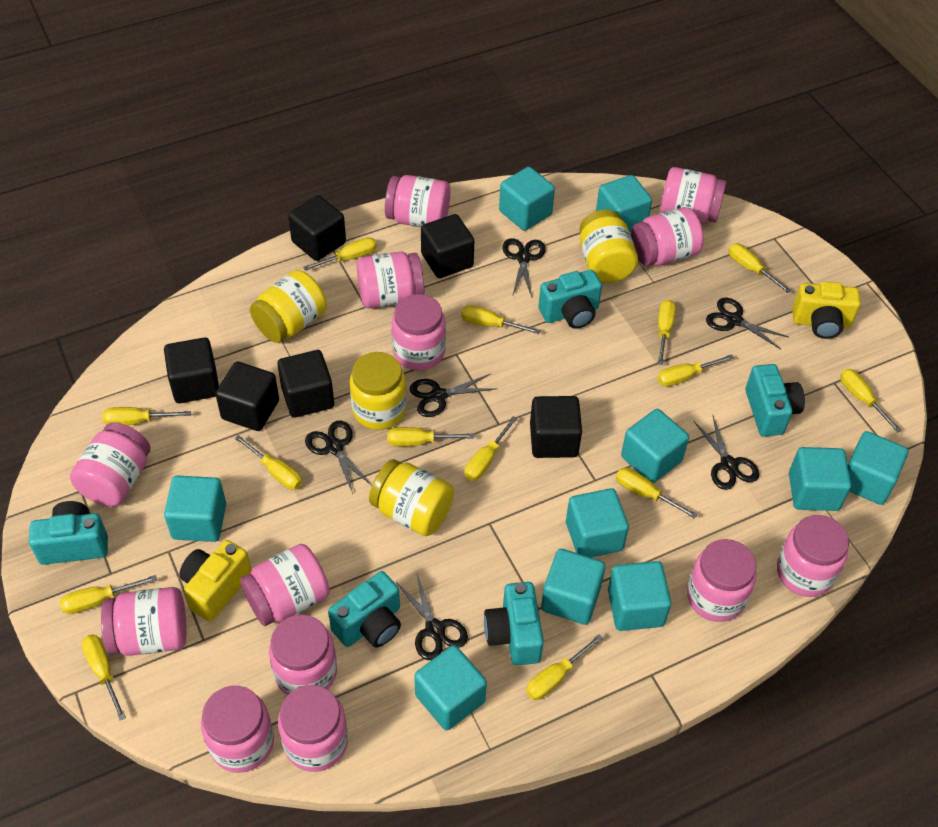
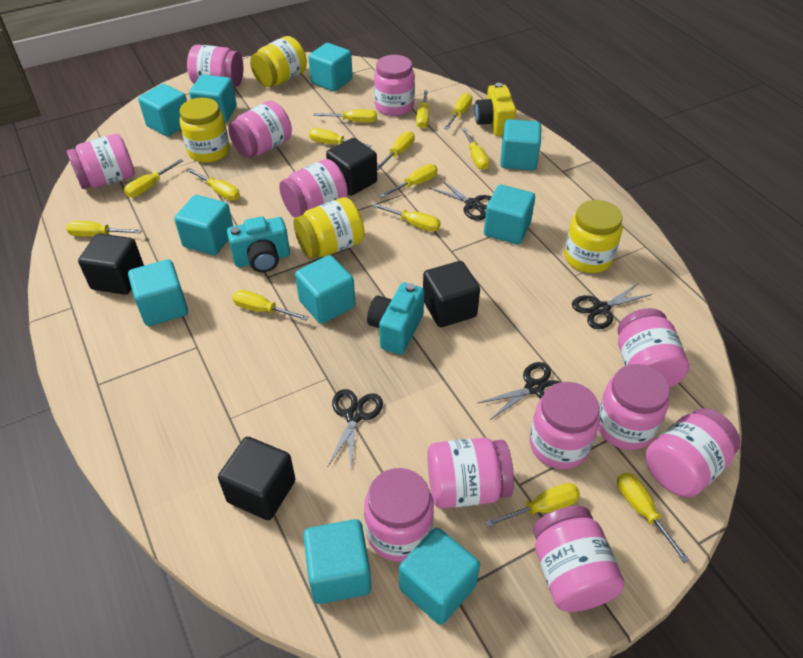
black cube: 6 -> 4
black scissors: 6 -> 4
pink jar: 13 -> 12
turquoise camera: 5 -> 2
yellow camera: 2 -> 1

